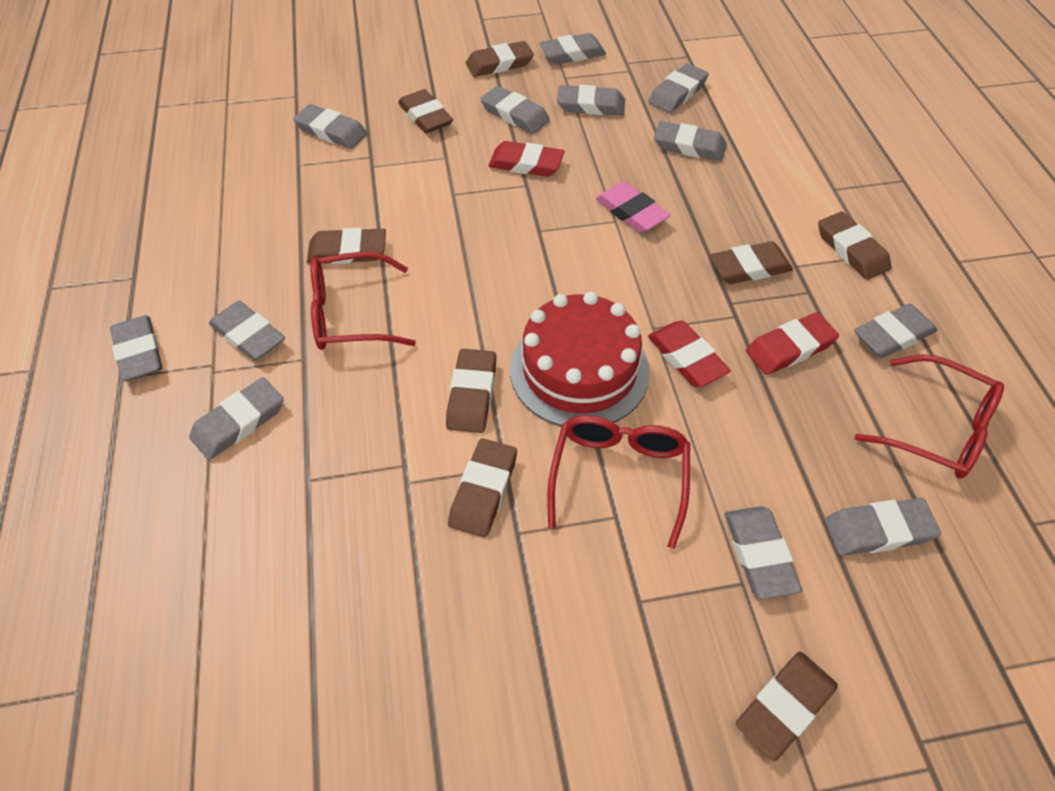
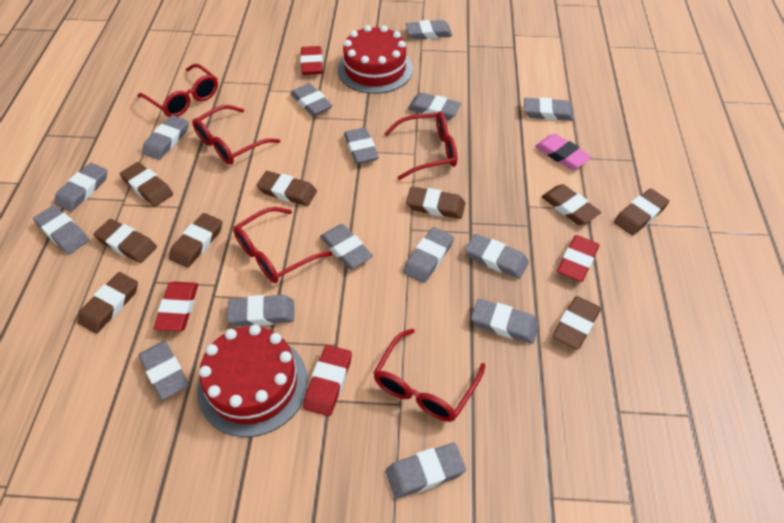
brown eraser: 8 -> 9
grey eraser: 12 -> 15
red cake: 1 -> 2
red eraser: 3 -> 4
red glasses: 3 -> 5

